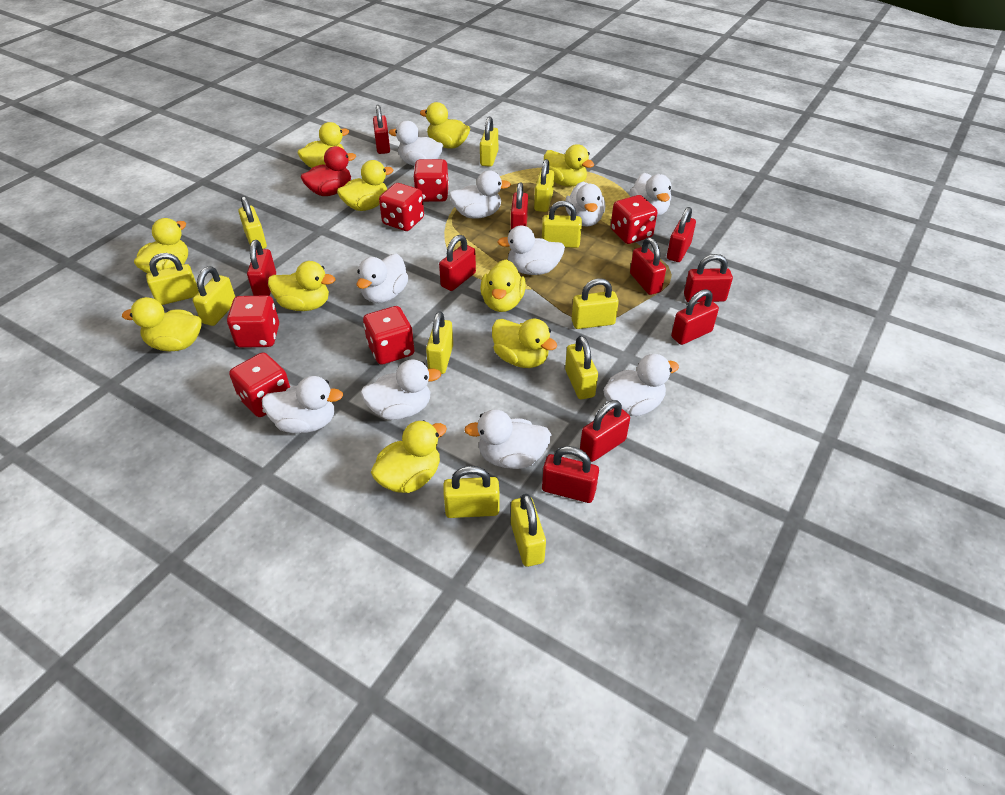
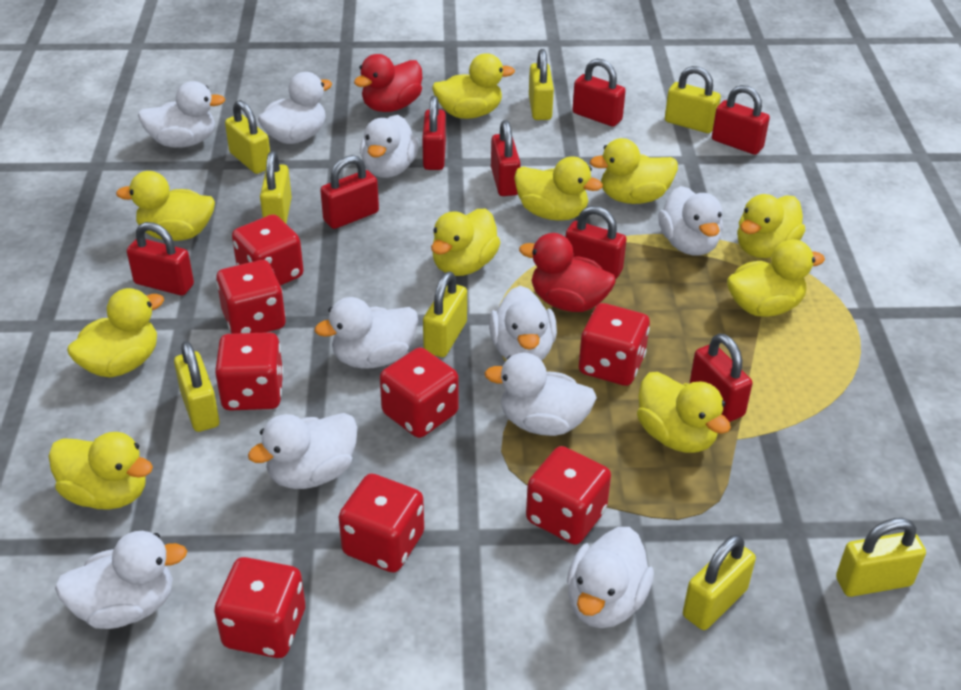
red dice: 6 -> 8
red duck: 1 -> 2
red padlock: 10 -> 8
yellow padlock: 11 -> 8

